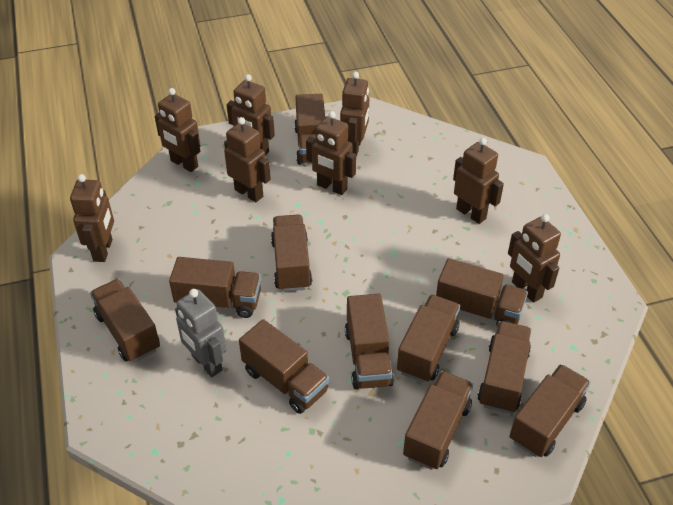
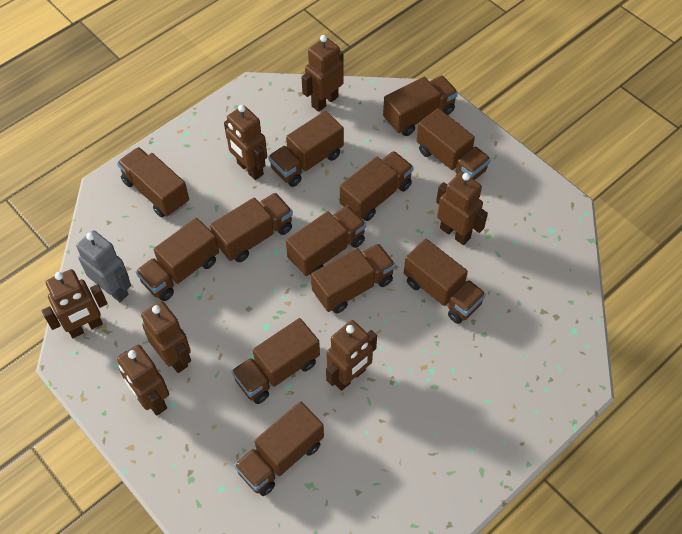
brown robot: 8 -> 7
brown truck: 11 -> 12

